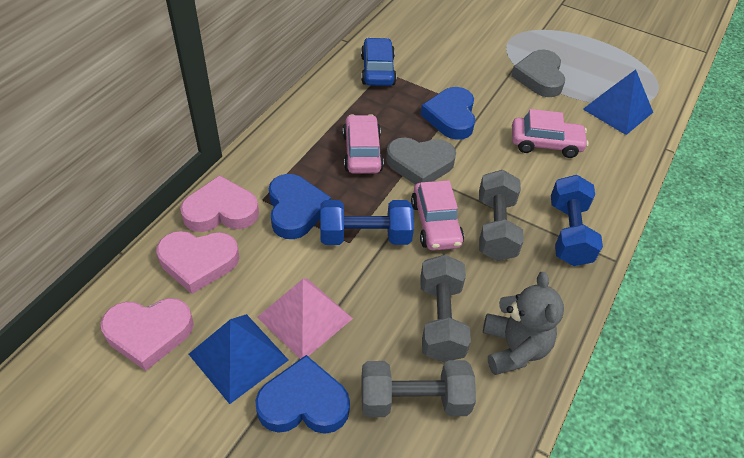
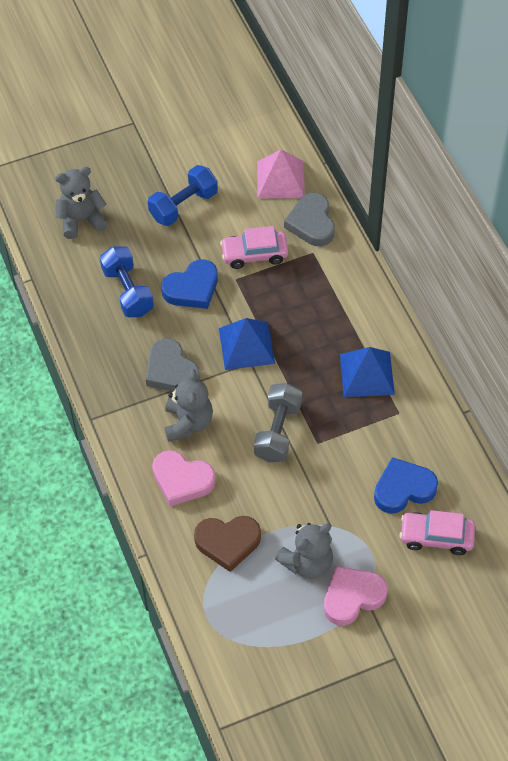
blue car: 1 -> 0
blue heart: 3 -> 2
brown heart: 0 -> 1
grey dumbbell: 3 -> 1
grey teddy bear: 1 -> 3
pink car: 3 -> 2
pink heart: 3 -> 2

